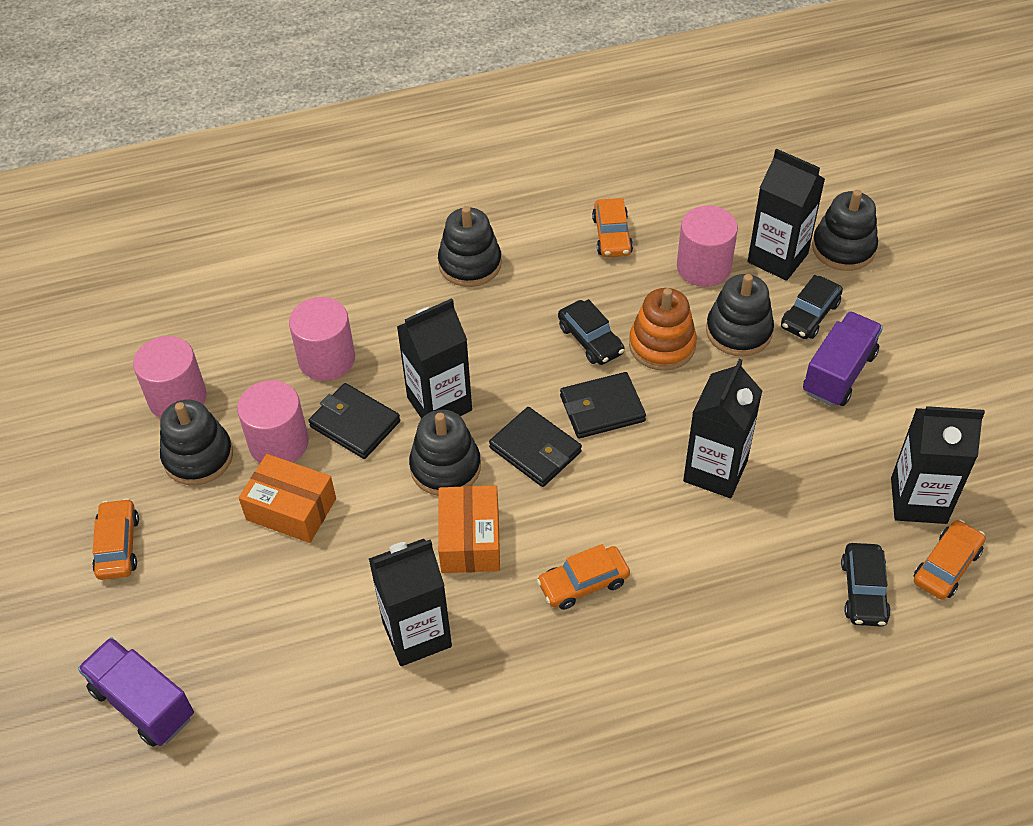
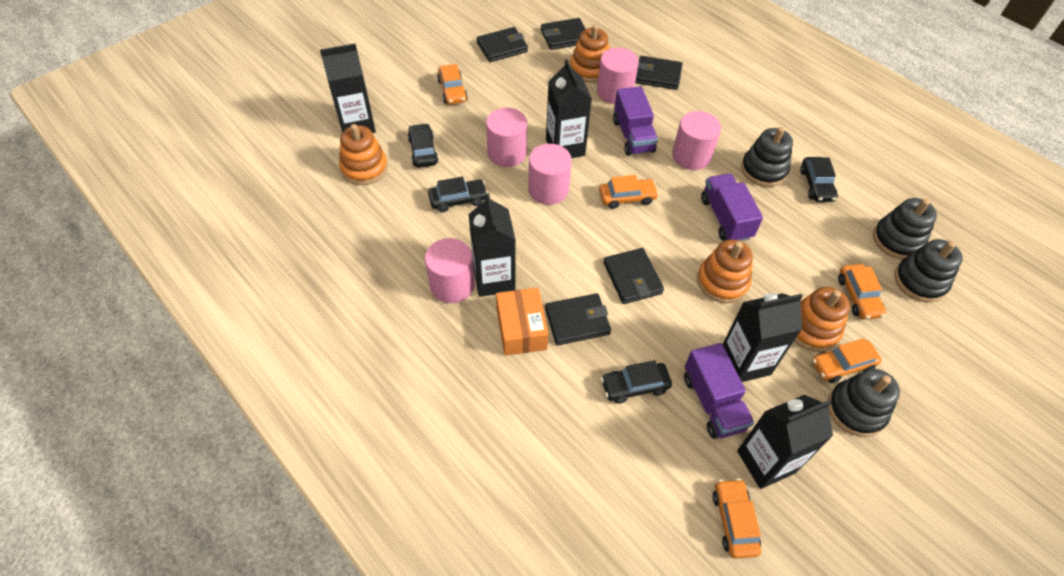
black car: 3 -> 4
black stacking toy: 5 -> 4
black wallet: 3 -> 5
orange box: 2 -> 1
orange car: 4 -> 5
orange stacking toy: 1 -> 4
pink cylinder: 4 -> 5
purple truck: 2 -> 3

